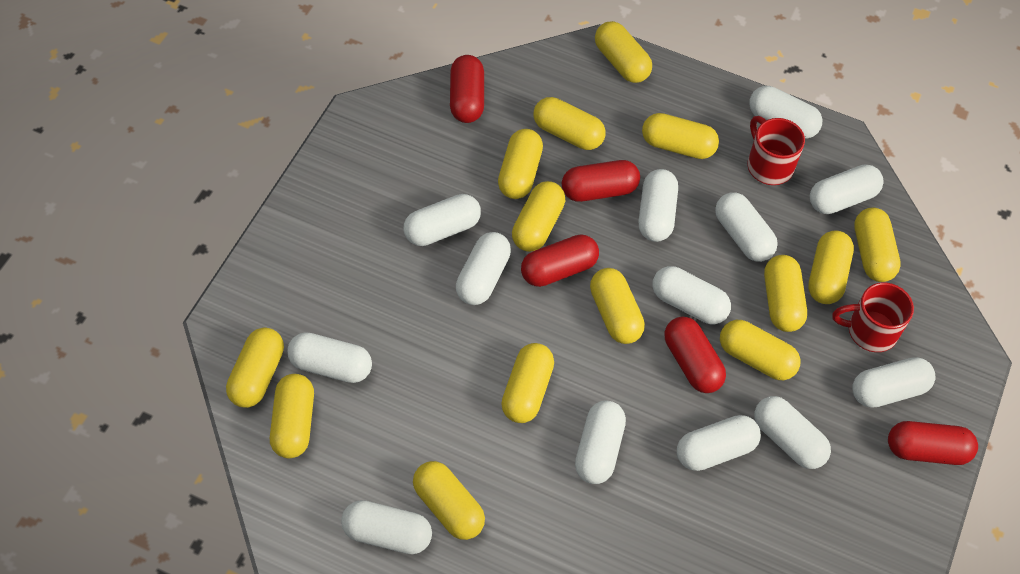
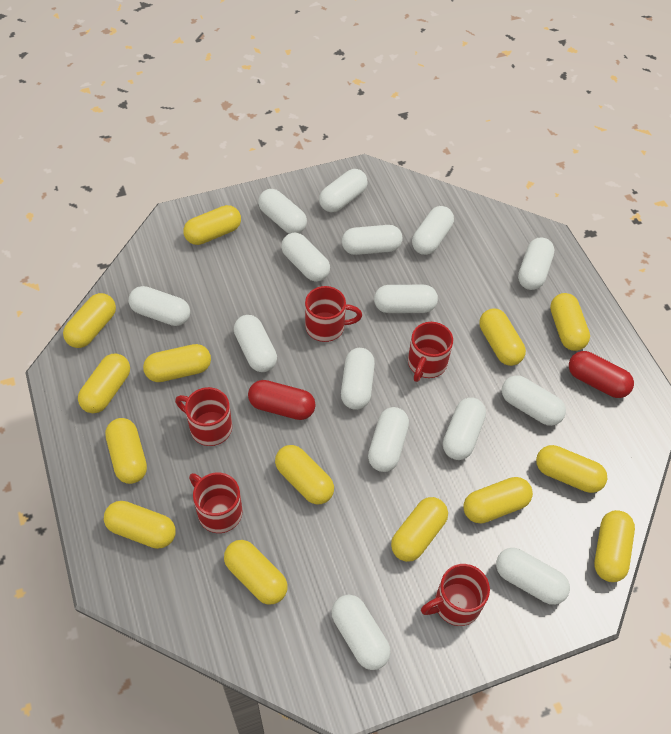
red capsule: 5 -> 2
red mug: 2 -> 5
white capsule: 13 -> 15

